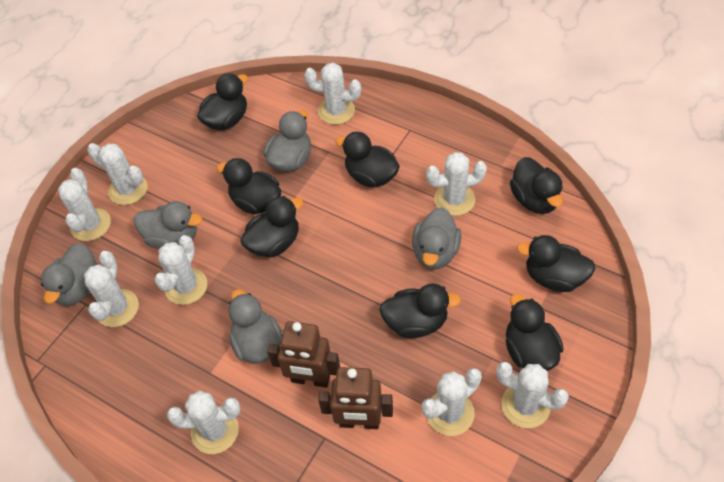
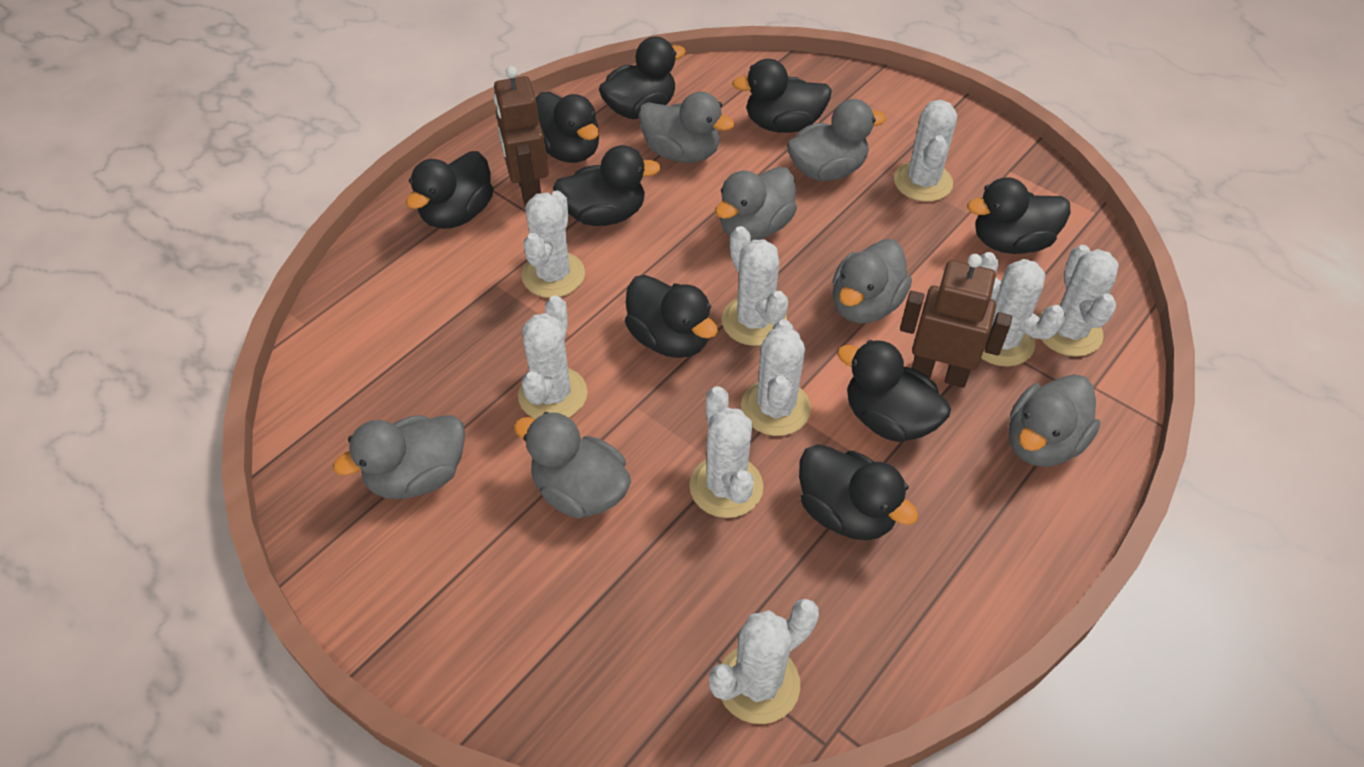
black duck: 8 -> 9
grey duck: 5 -> 7

